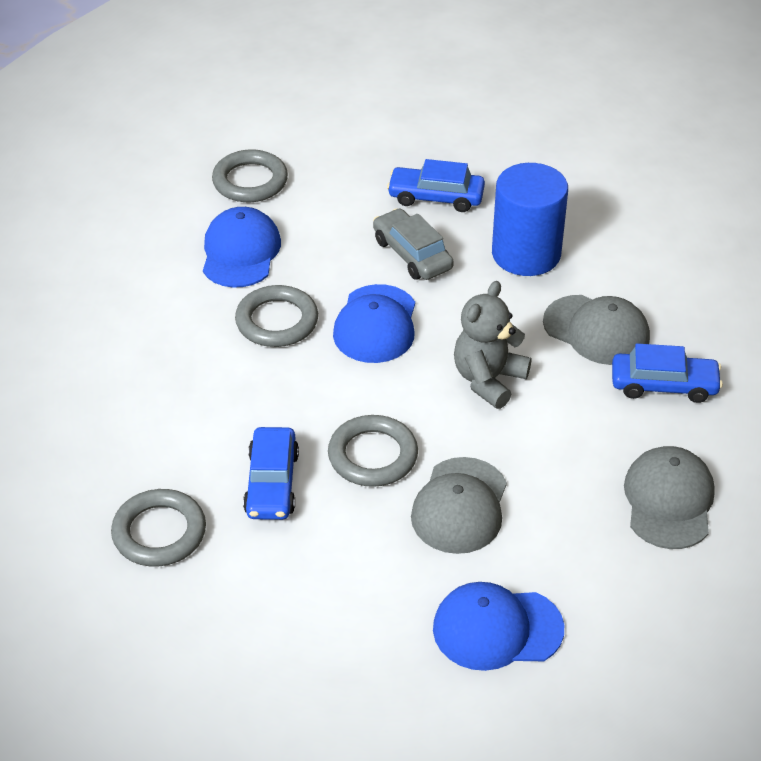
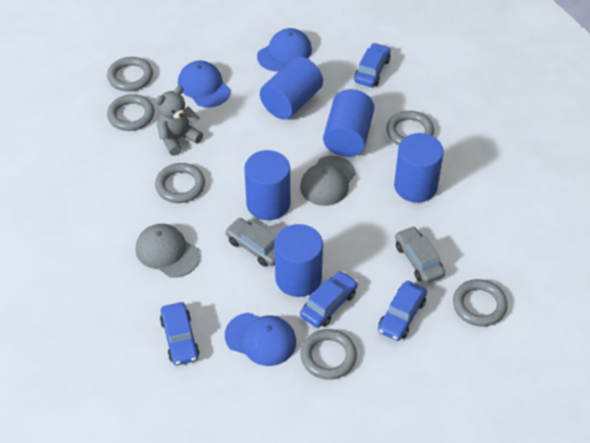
blue car: 3 -> 4
blue cylinder: 1 -> 5
grey cap: 3 -> 2
grey car: 1 -> 2
grey ring: 4 -> 6

